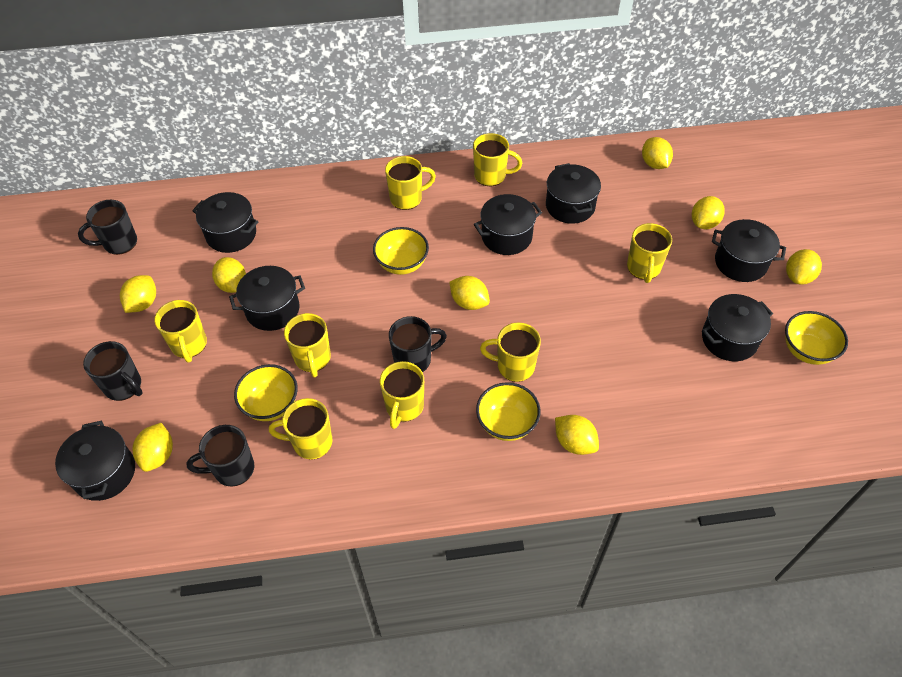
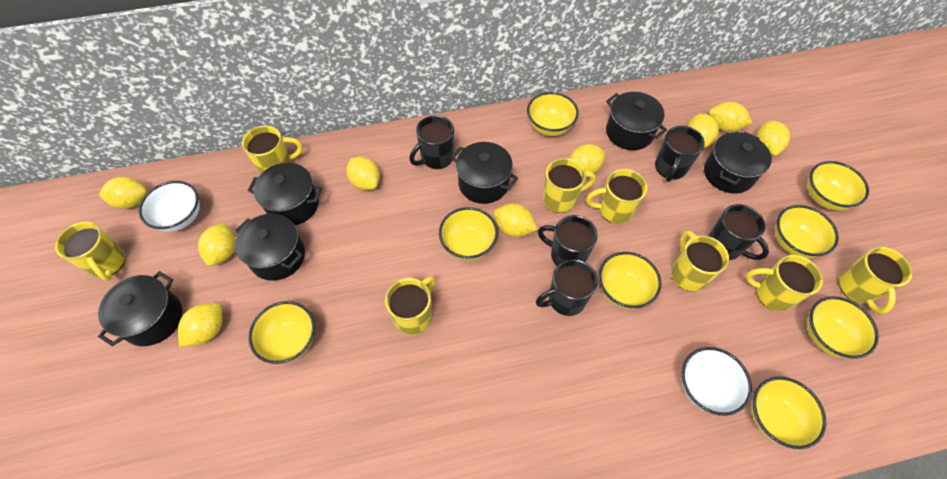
black mug: 4 -> 5
black pot: 7 -> 6
white bowl: 0 -> 2
yellow bowl: 4 -> 8
yellow lemon: 8 -> 9

